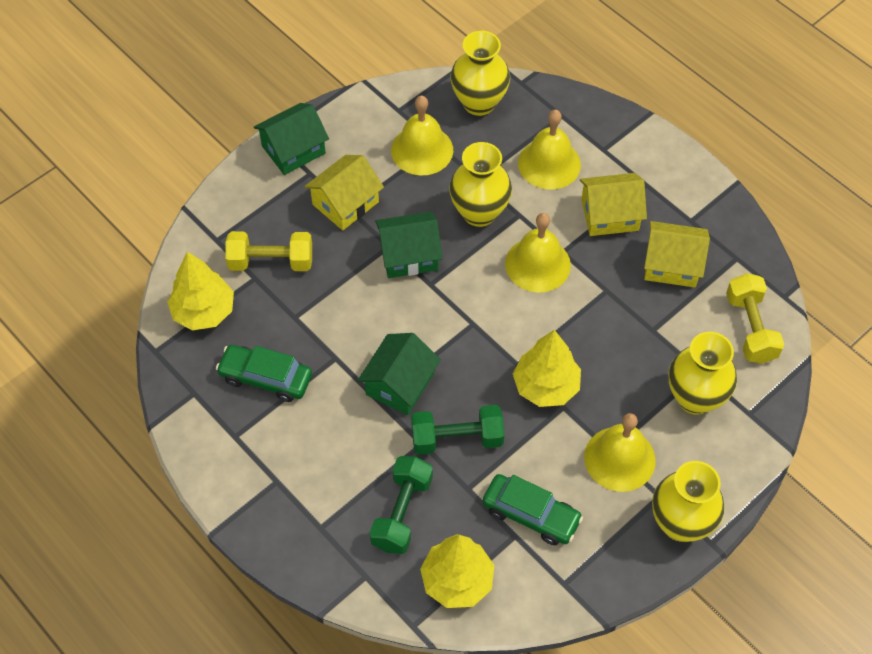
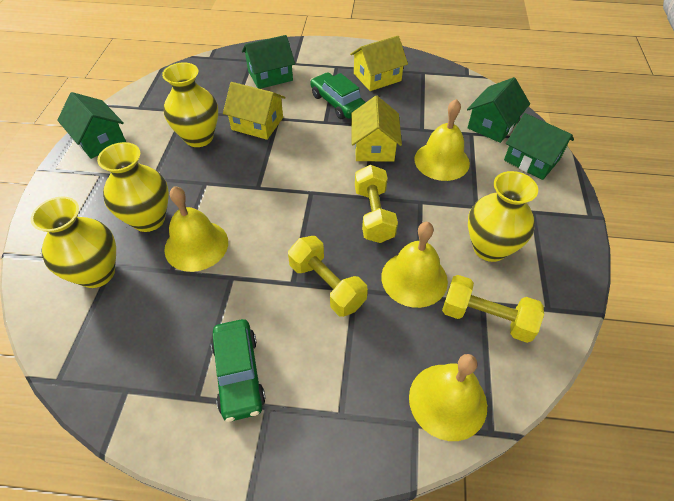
green dumbbell: 2 -> 0
green house: 3 -> 4
yellow dumbbell: 2 -> 3
yellow tree: 3 -> 0

